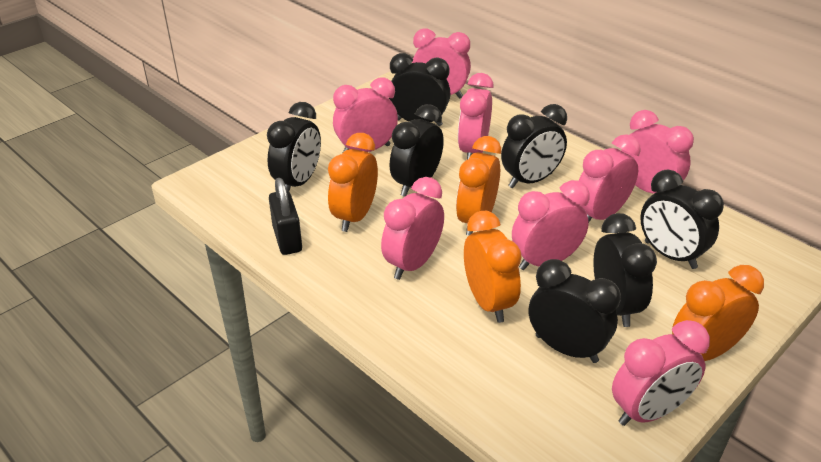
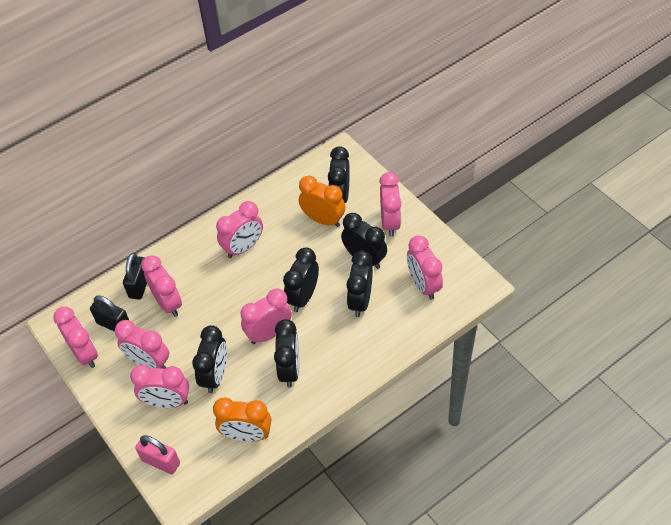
black clock: 7 -> 6
black padlock: 1 -> 2
orange clock: 4 -> 2
pink padlock: 0 -> 1

